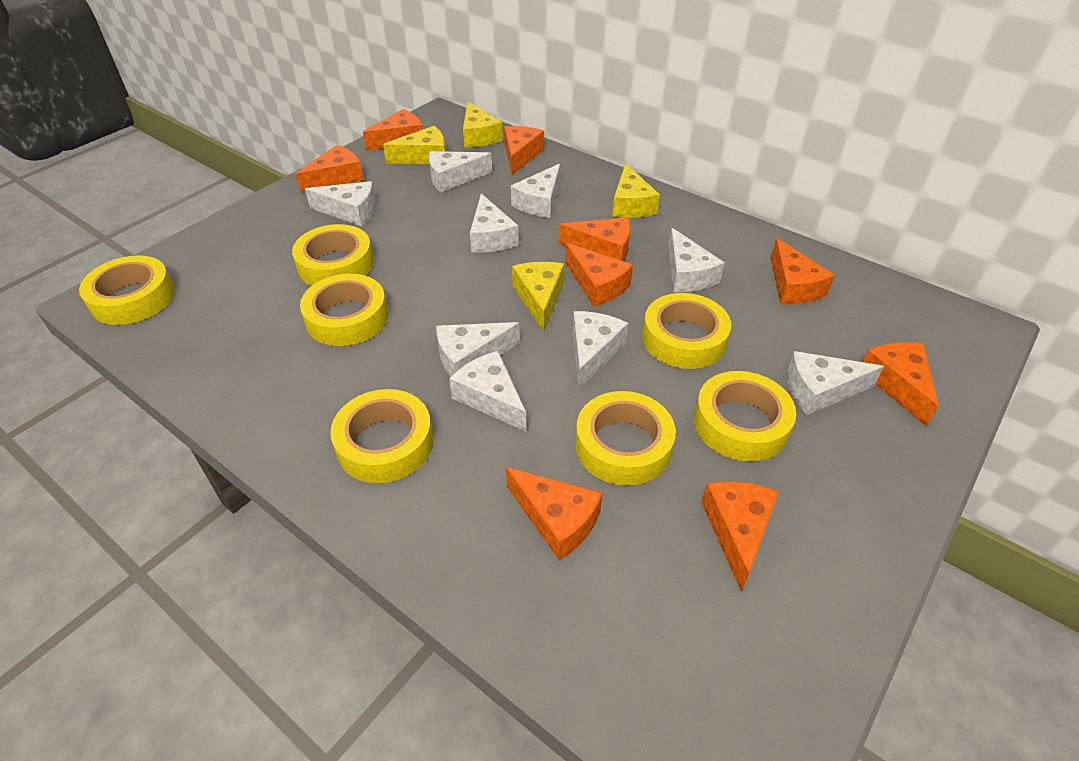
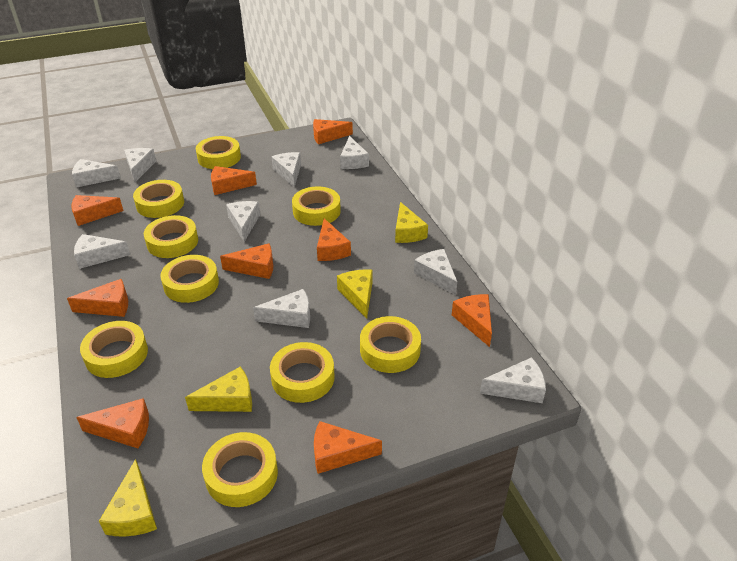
yellow tape: 7 -> 9

